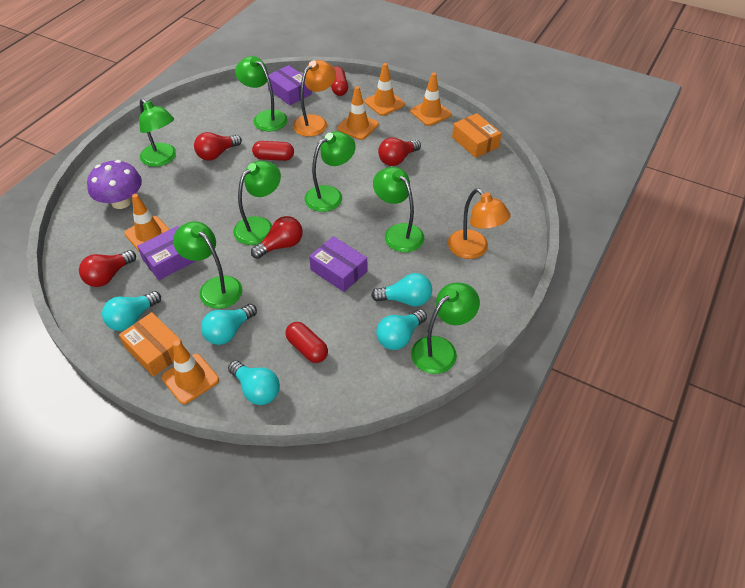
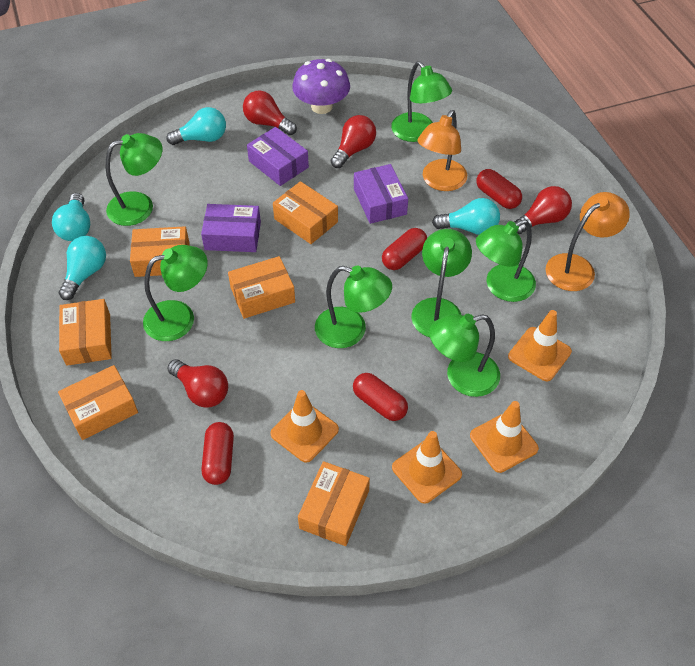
orange box: 2 -> 6
orange traffic cone: 5 -> 4
red capsule: 3 -> 4
turquoise light bulb: 5 -> 4

